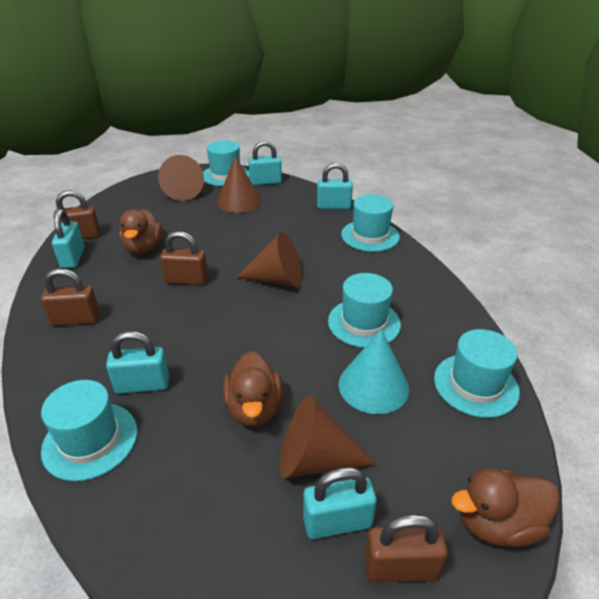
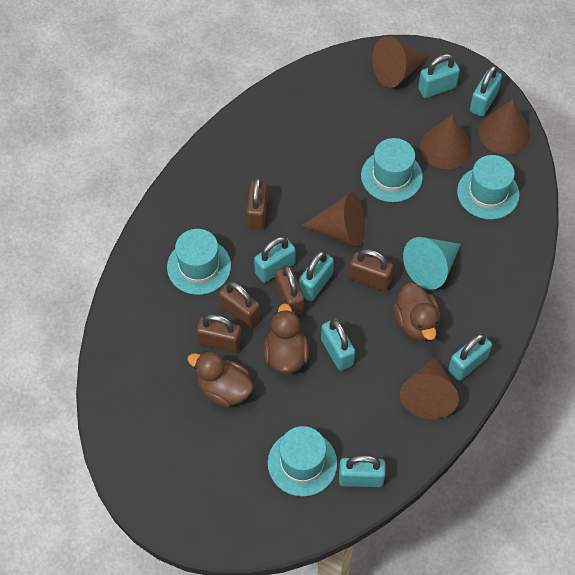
brown cone: 4 -> 5
brown padlock: 4 -> 5
turquoise hat: 5 -> 4
turquoise padlock: 5 -> 7

